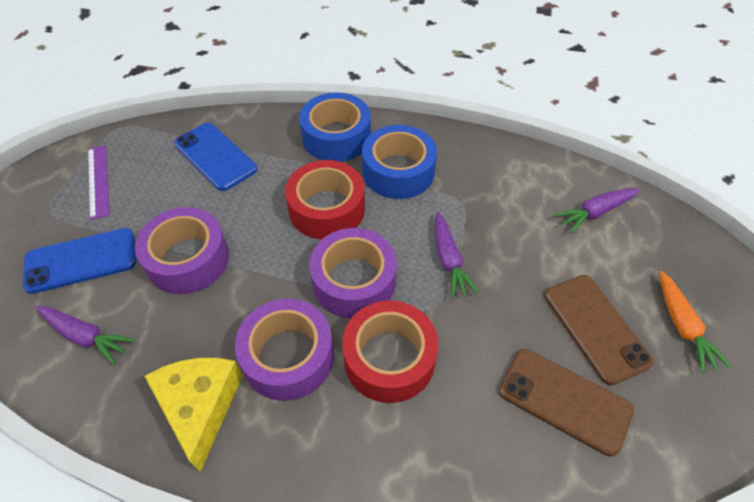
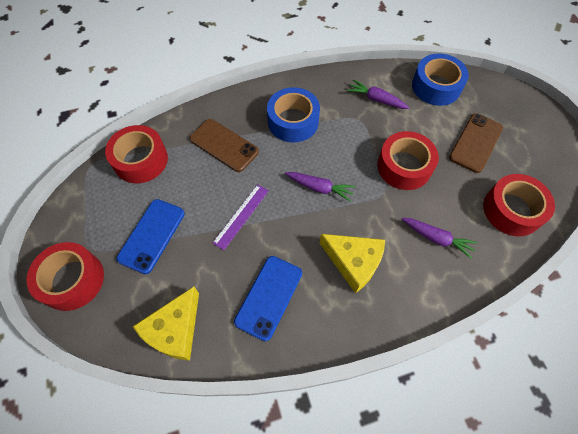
orange carrot: 1 -> 0
purple tape: 3 -> 0
red tape: 2 -> 4
yellow cheese: 1 -> 2

